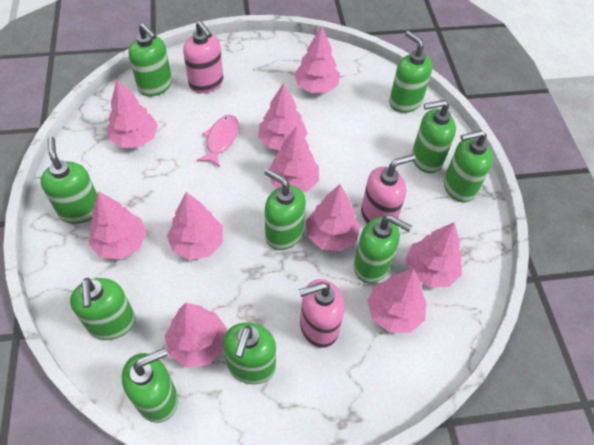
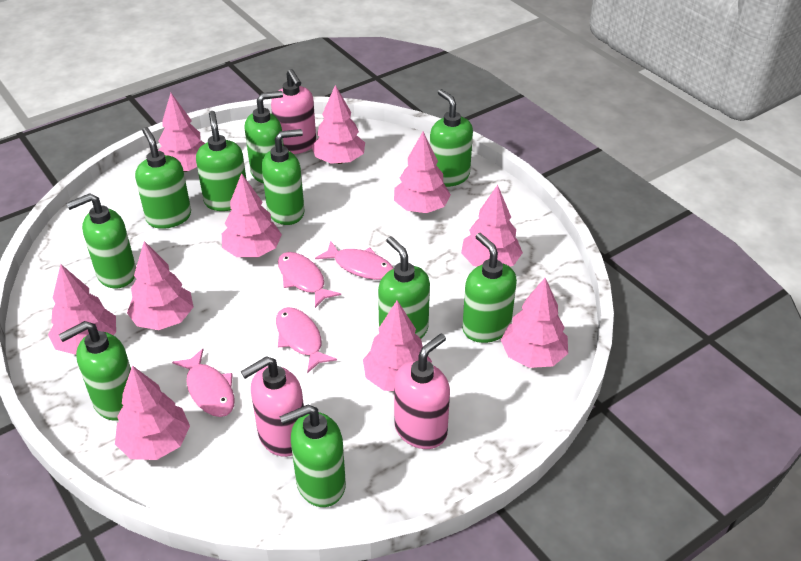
pink fish: 1 -> 4

